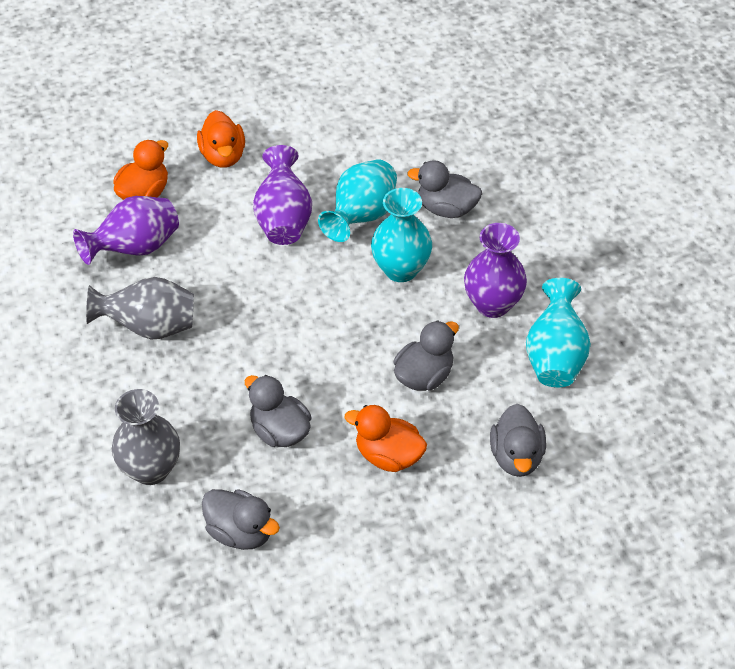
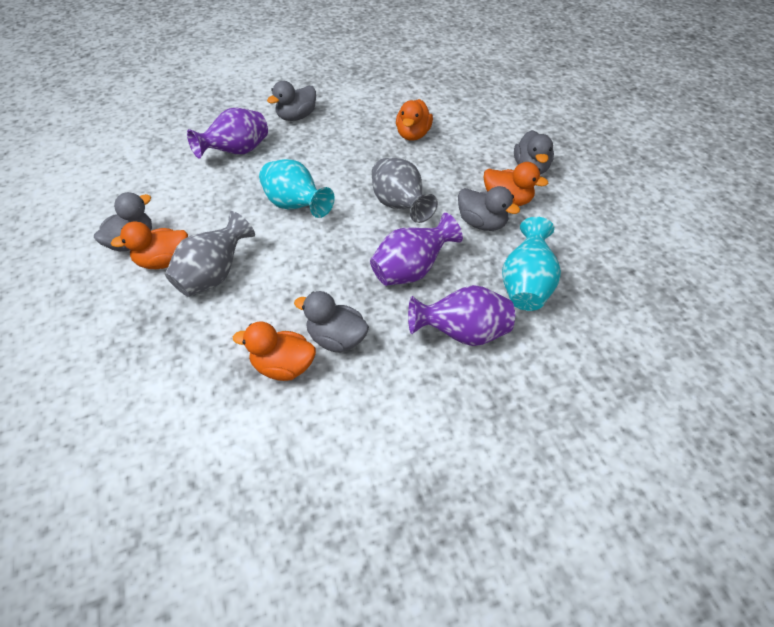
orange duck: 3 -> 4
turquoise vase: 3 -> 2

